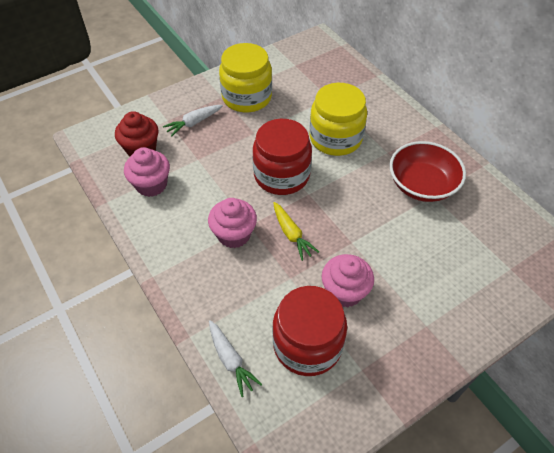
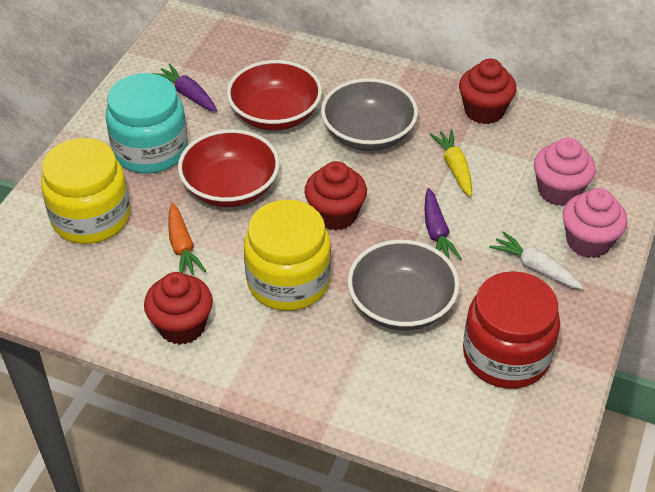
grey bowl: 0 -> 2
orange carrot: 0 -> 1
pink cupcake: 3 -> 2
purple carrot: 0 -> 2
red bowl: 1 -> 2
red cupcake: 1 -> 3
red jar: 2 -> 1
turquoise jar: 0 -> 1
white carrot: 2 -> 1

